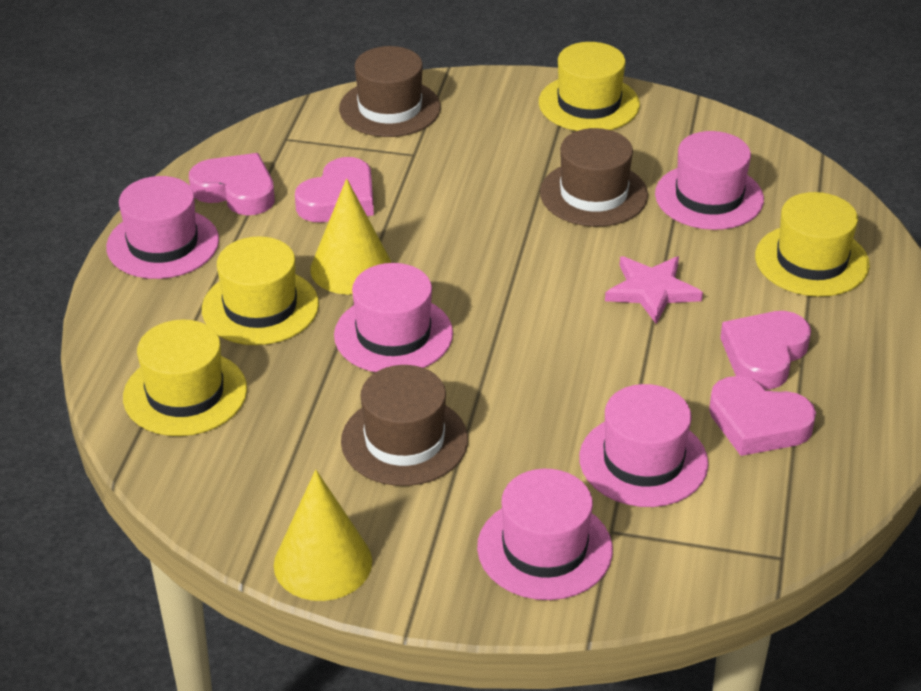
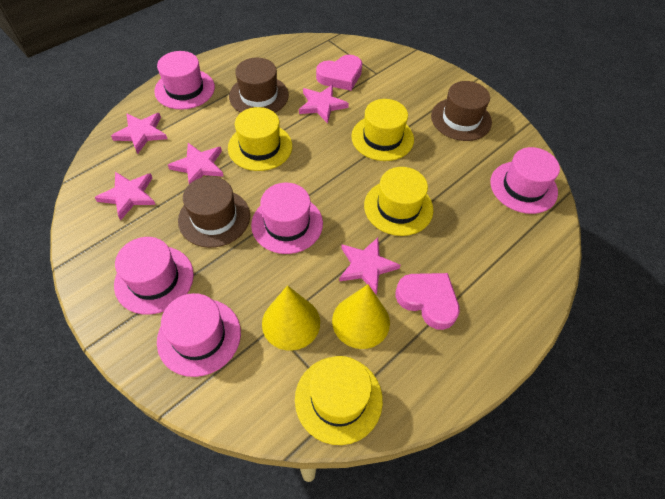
pink heart: 4 -> 2
pink star: 1 -> 5

